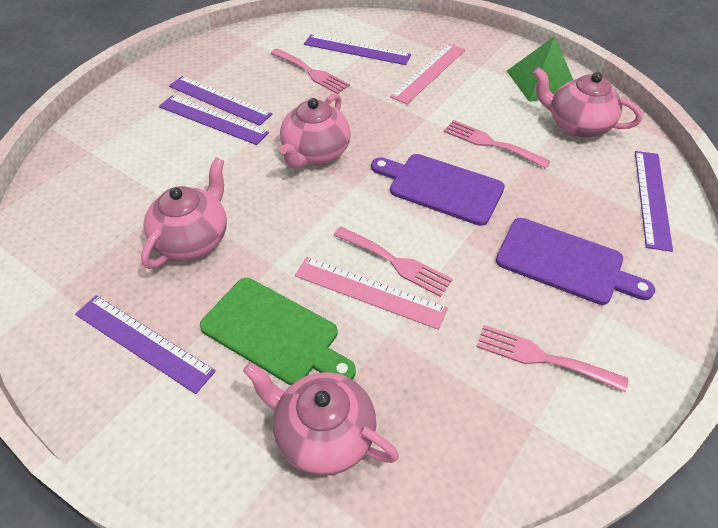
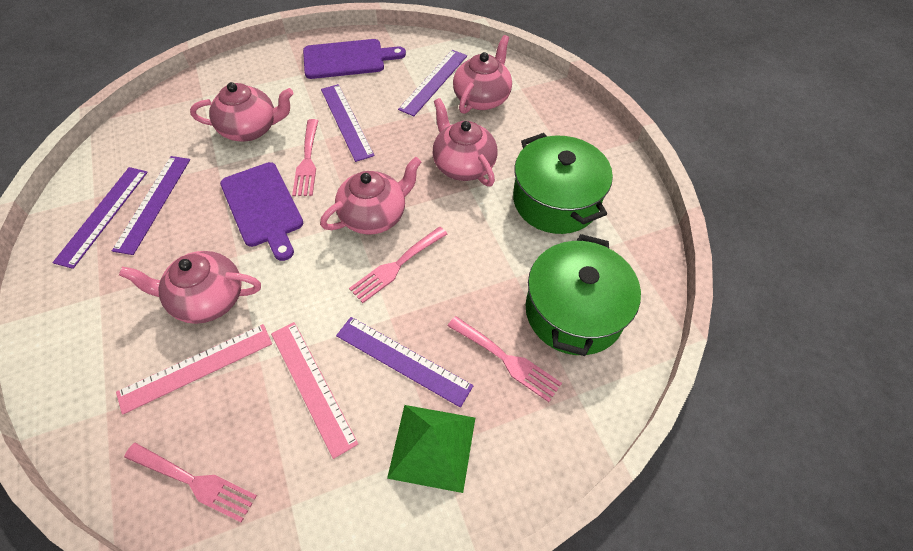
green cutting board: 1 -> 0
green pot: 0 -> 2
pink teapot: 4 -> 5

